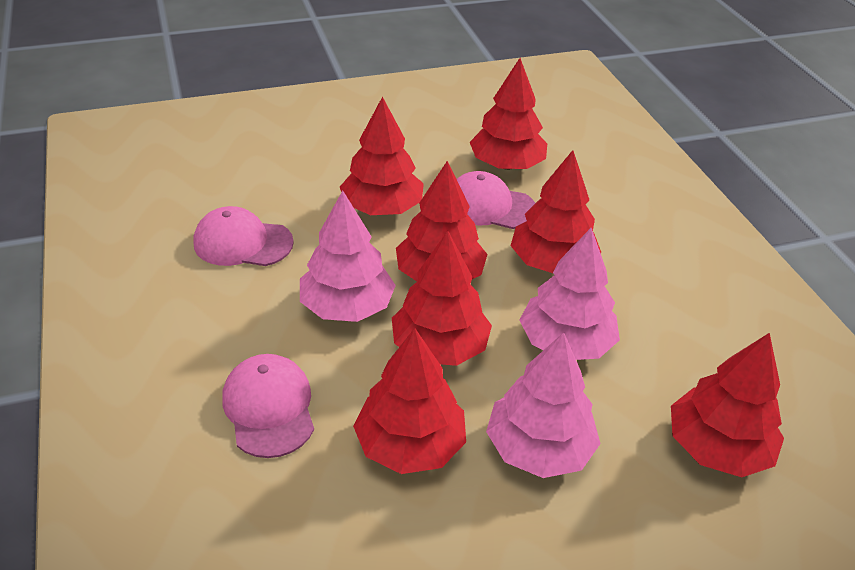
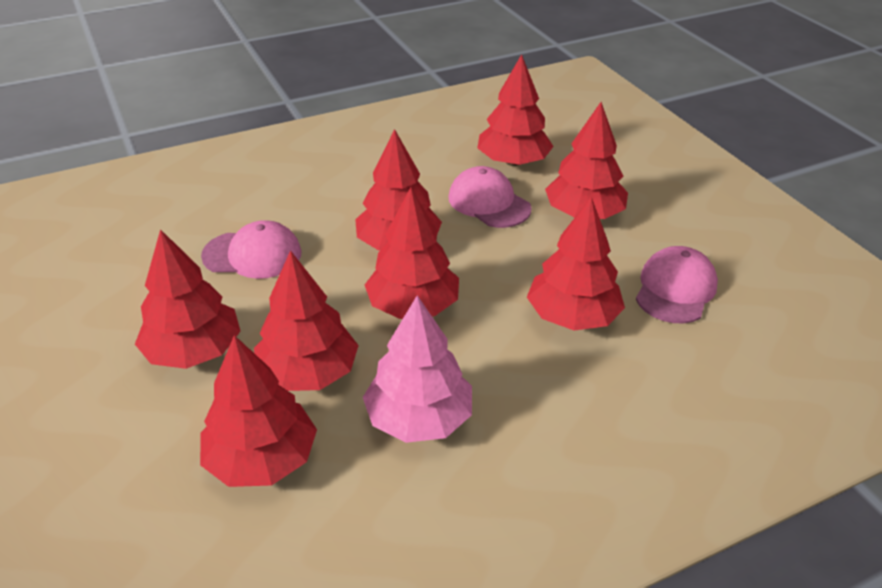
pink tree: 3 -> 1
red tree: 7 -> 8

